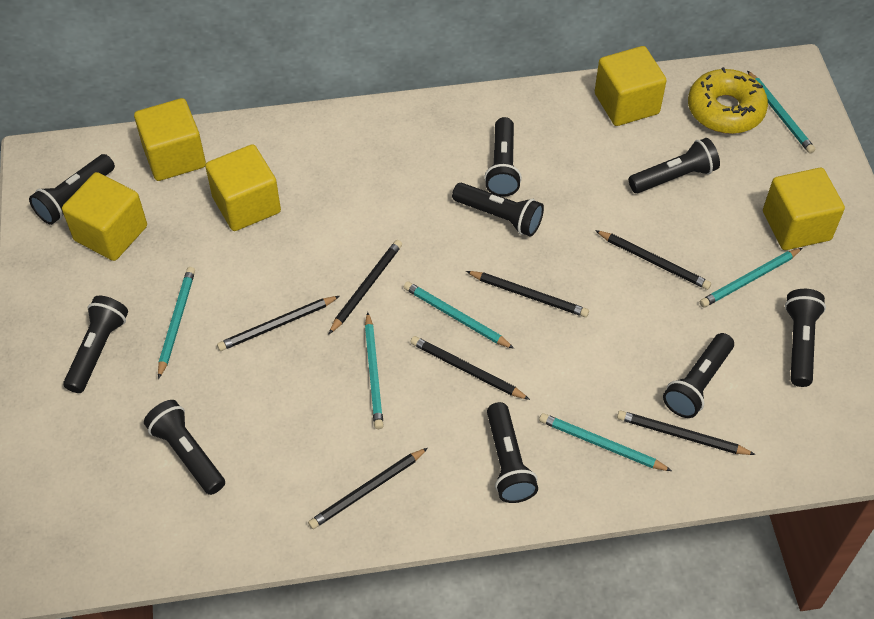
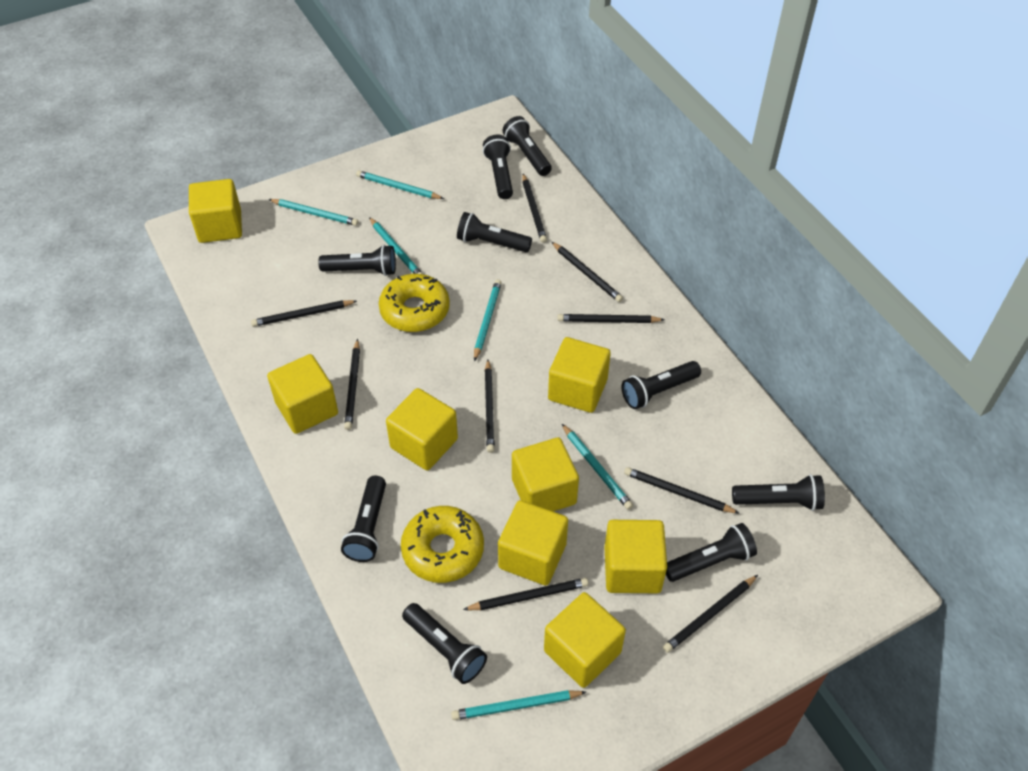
black pencil: 7 -> 9
yellow cube: 5 -> 8
yellow donut: 1 -> 2

